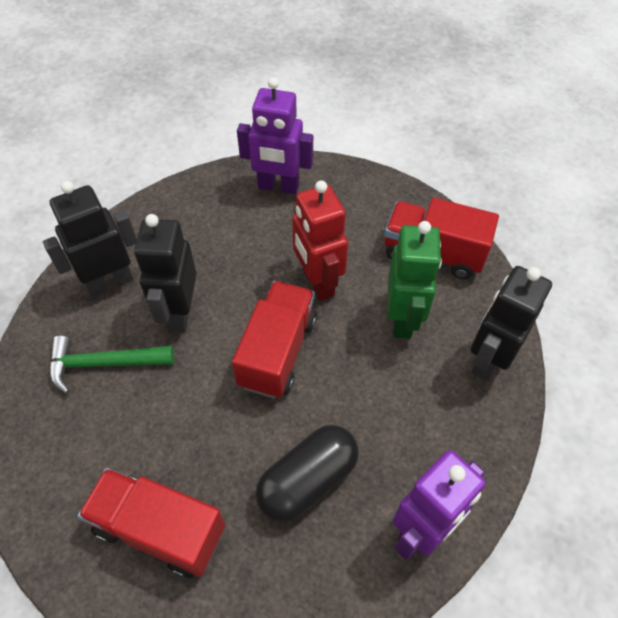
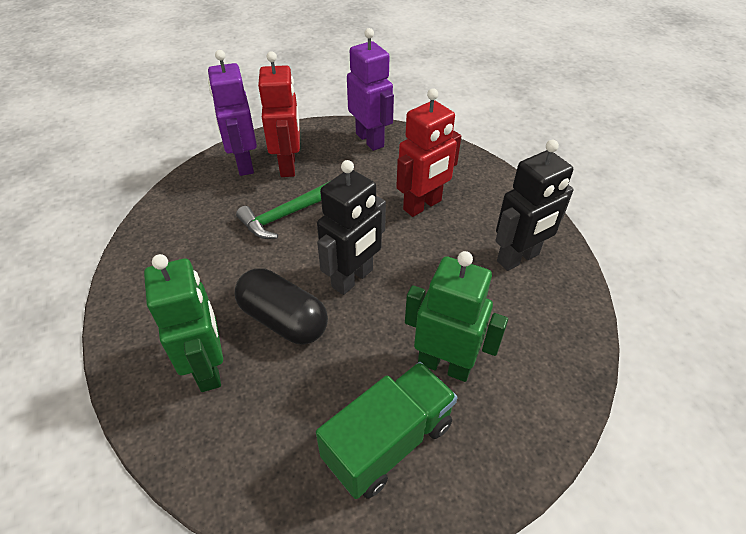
black robot: 3 -> 2
green robot: 1 -> 2
green truck: 0 -> 1
red robot: 1 -> 2
red truck: 3 -> 0

